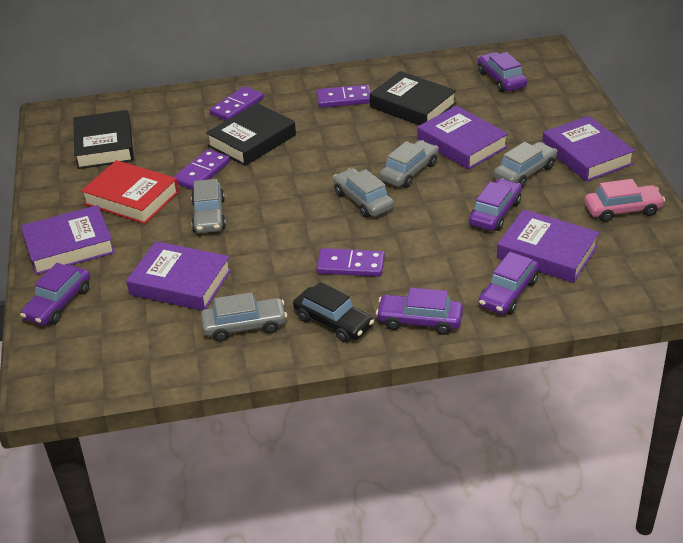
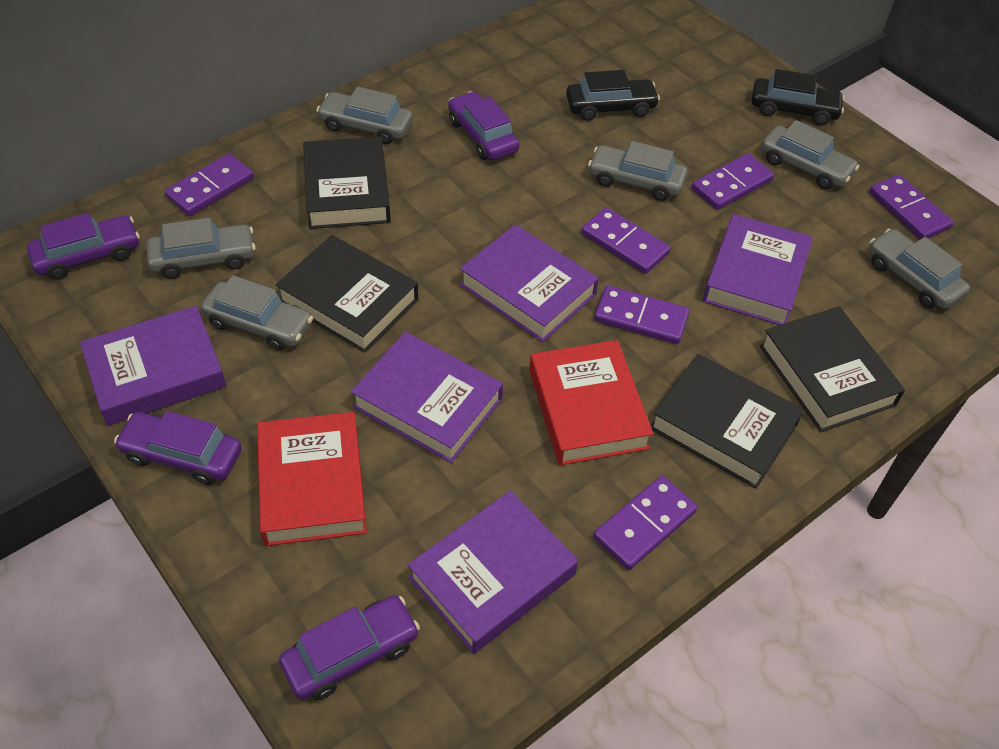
black book: 3 -> 4
black car: 1 -> 2
grey car: 5 -> 6
pink car: 1 -> 0
purple car: 5 -> 4
purple domino: 4 -> 6
red book: 1 -> 2

